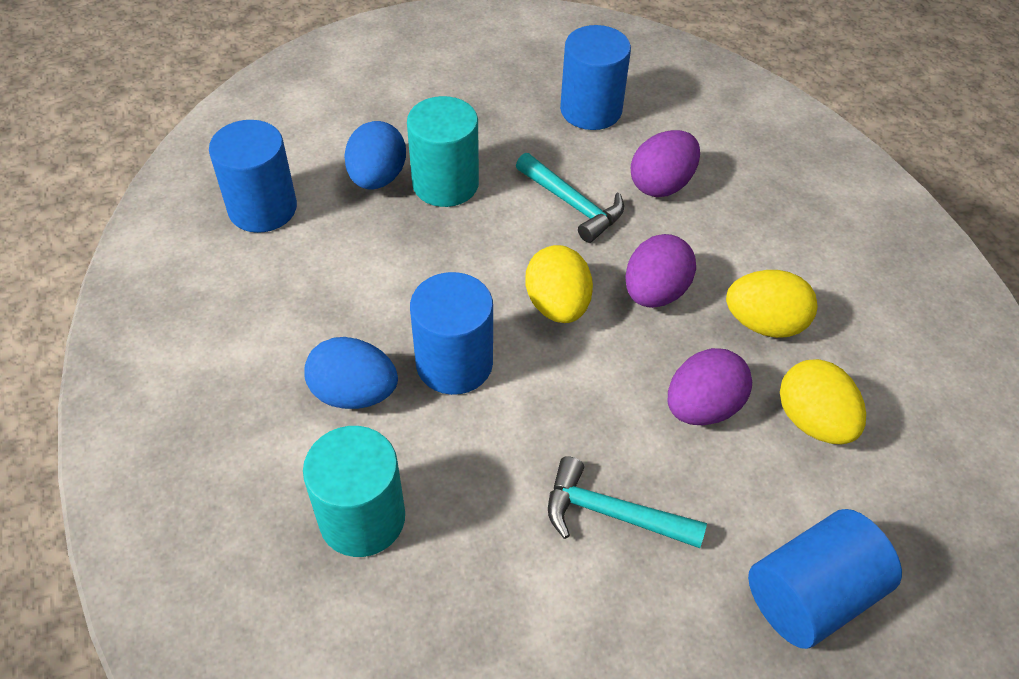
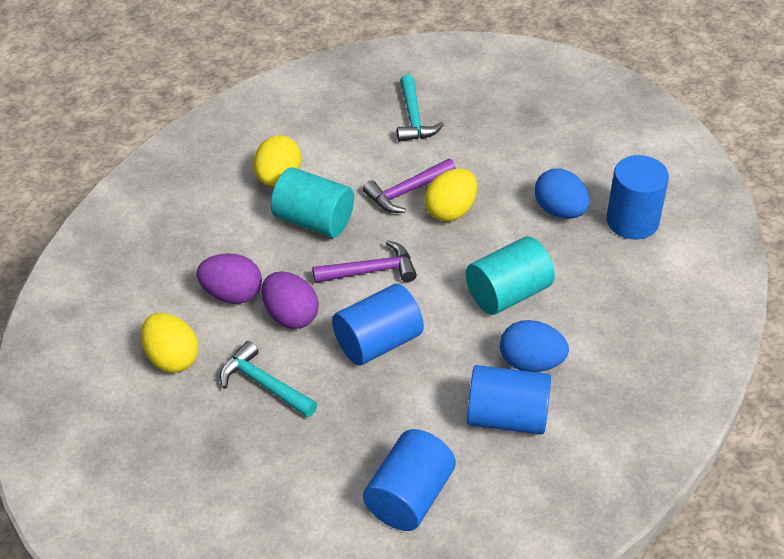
purple egg: 3 -> 2
purple hammer: 0 -> 2

